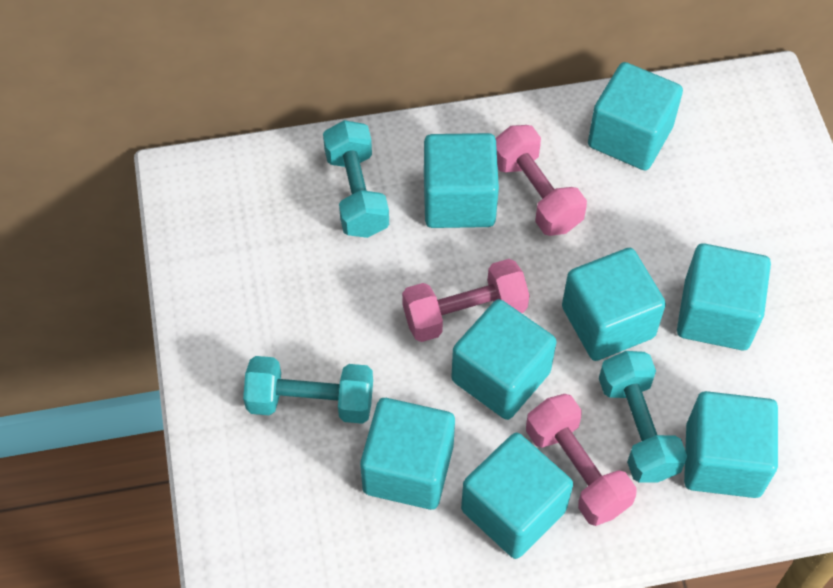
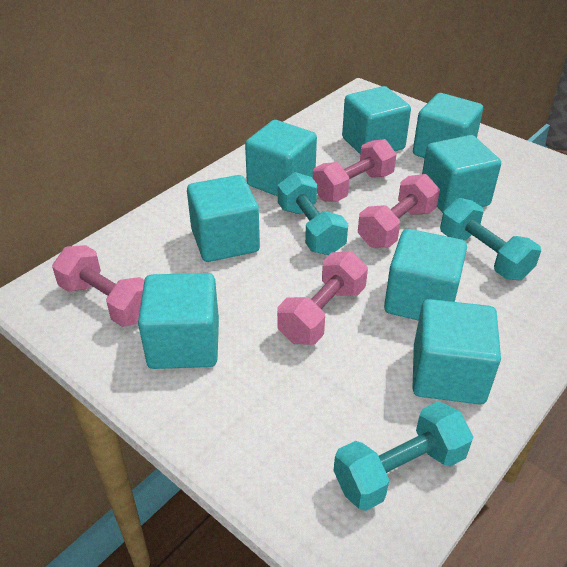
pink dumbbell: 3 -> 4

